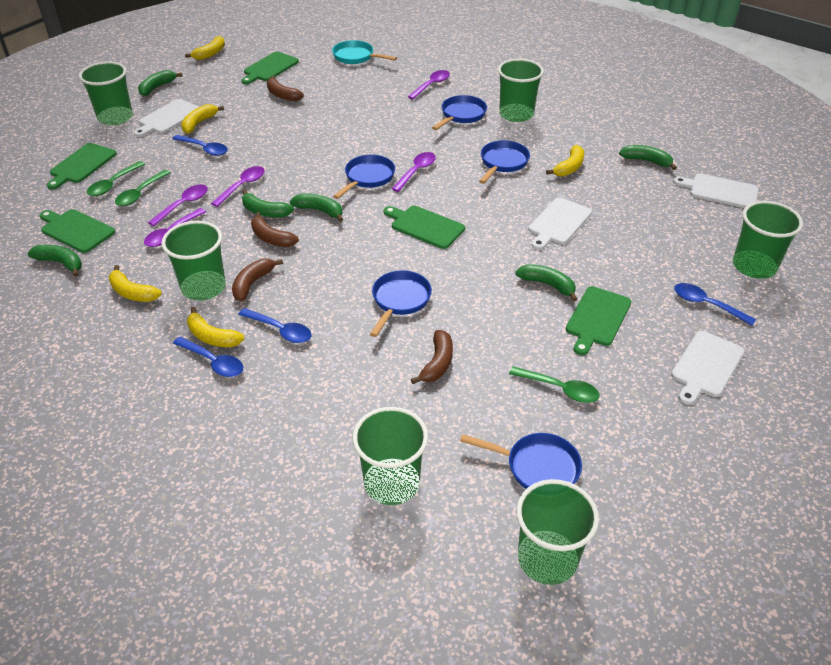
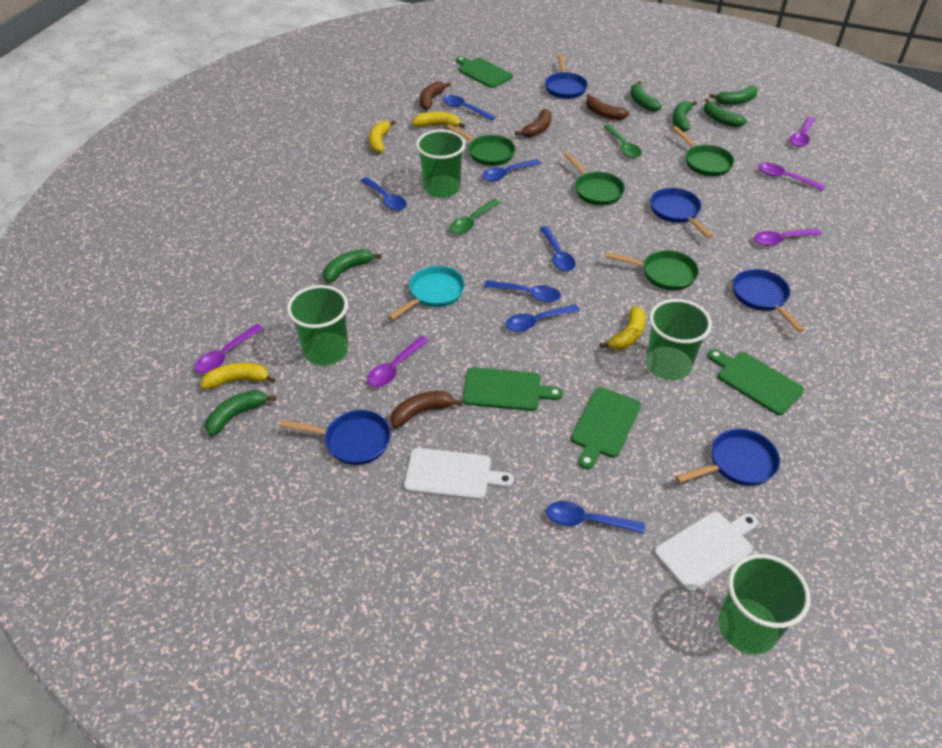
blue spoon: 4 -> 7
green cup: 6 -> 4
green cutting board: 5 -> 4
green pan: 0 -> 4
green spoon: 3 -> 2
white cutting board: 4 -> 2
yellow banana: 5 -> 4

